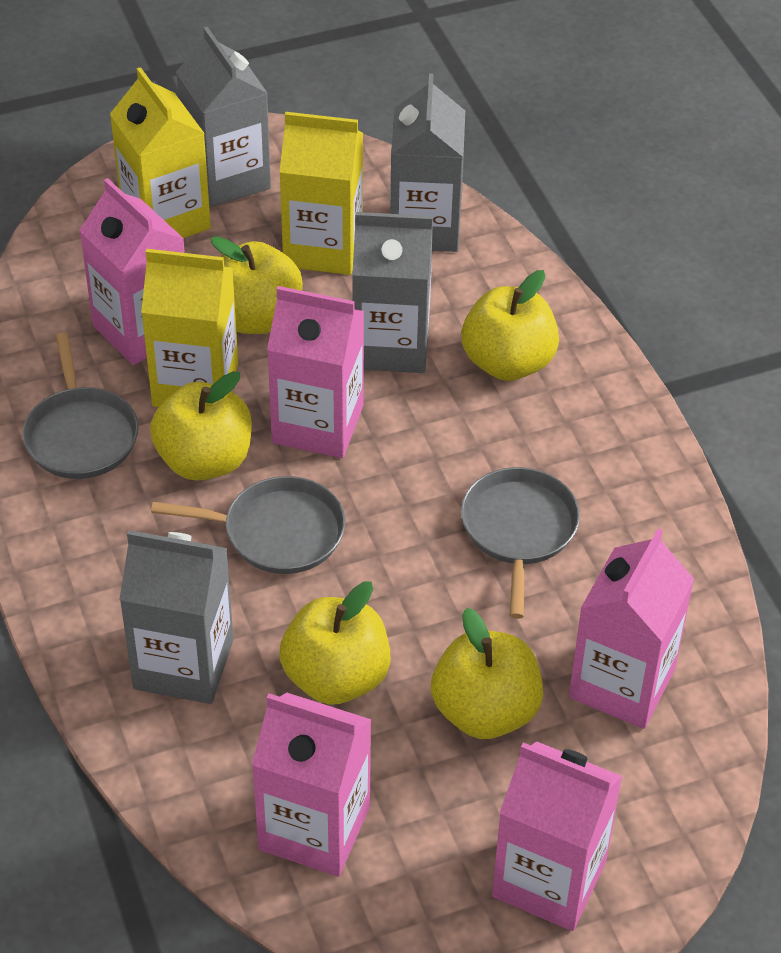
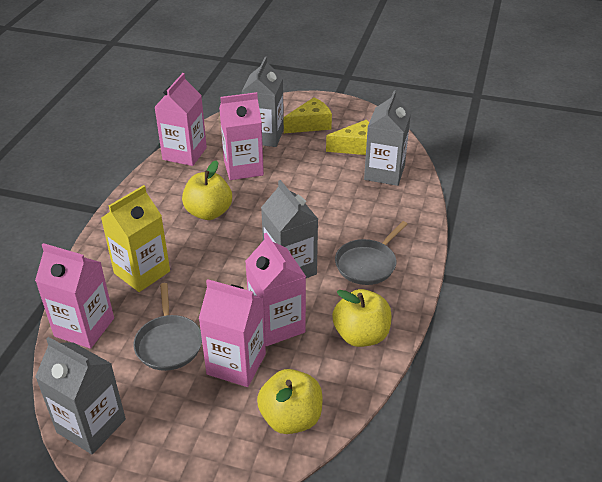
grey pan: 3 -> 2
yellow apple: 5 -> 3
yellow carton: 3 -> 1
yellow cheese: 0 -> 2

